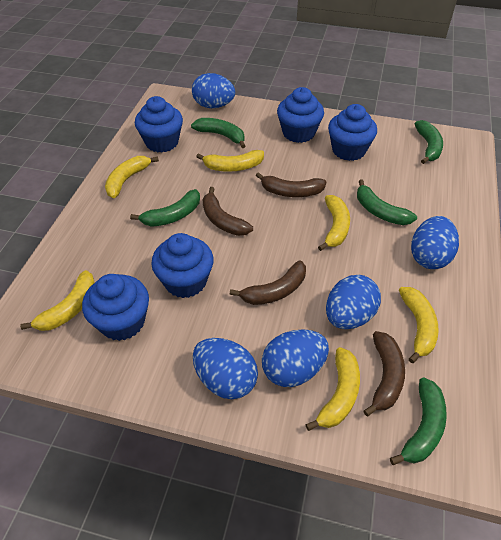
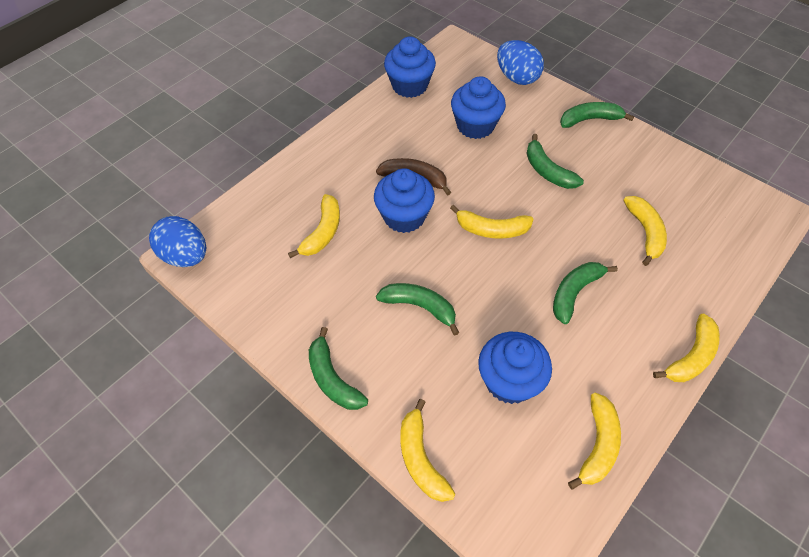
blue cupcake: 5 -> 4
blue egg: 5 -> 2
brown banana: 4 -> 1

